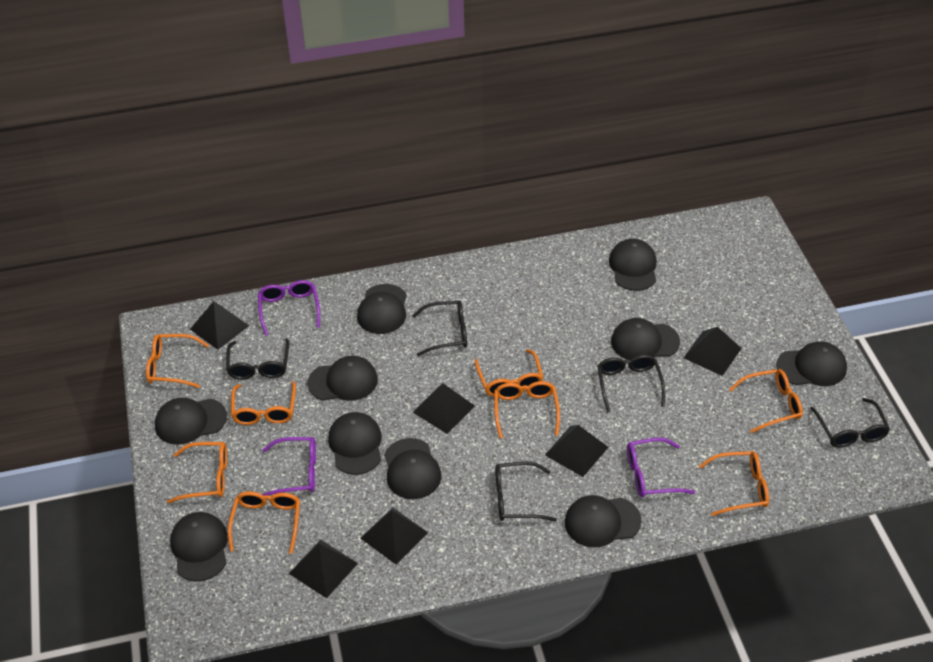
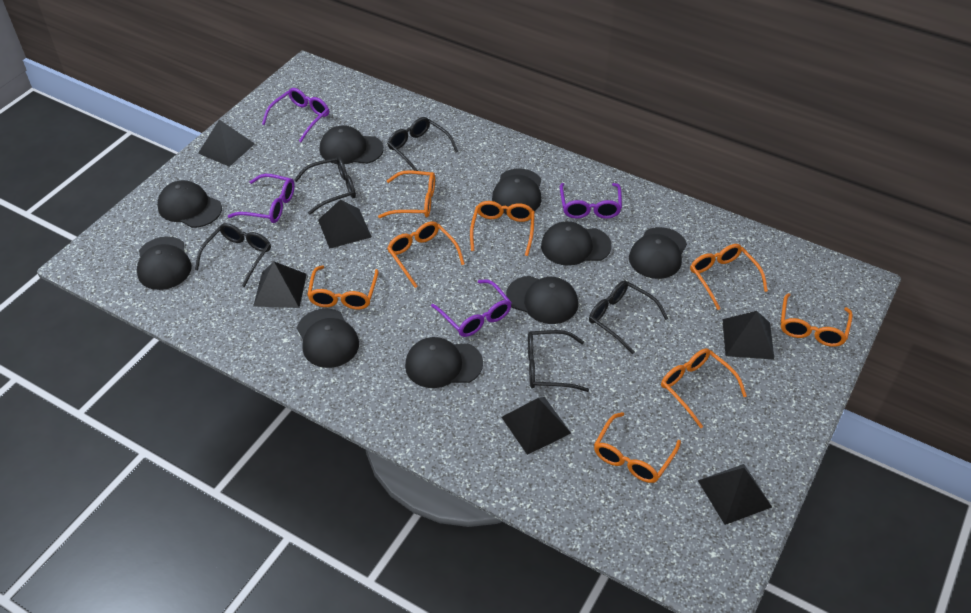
black cap: 10 -> 9
purple glasses: 3 -> 4

